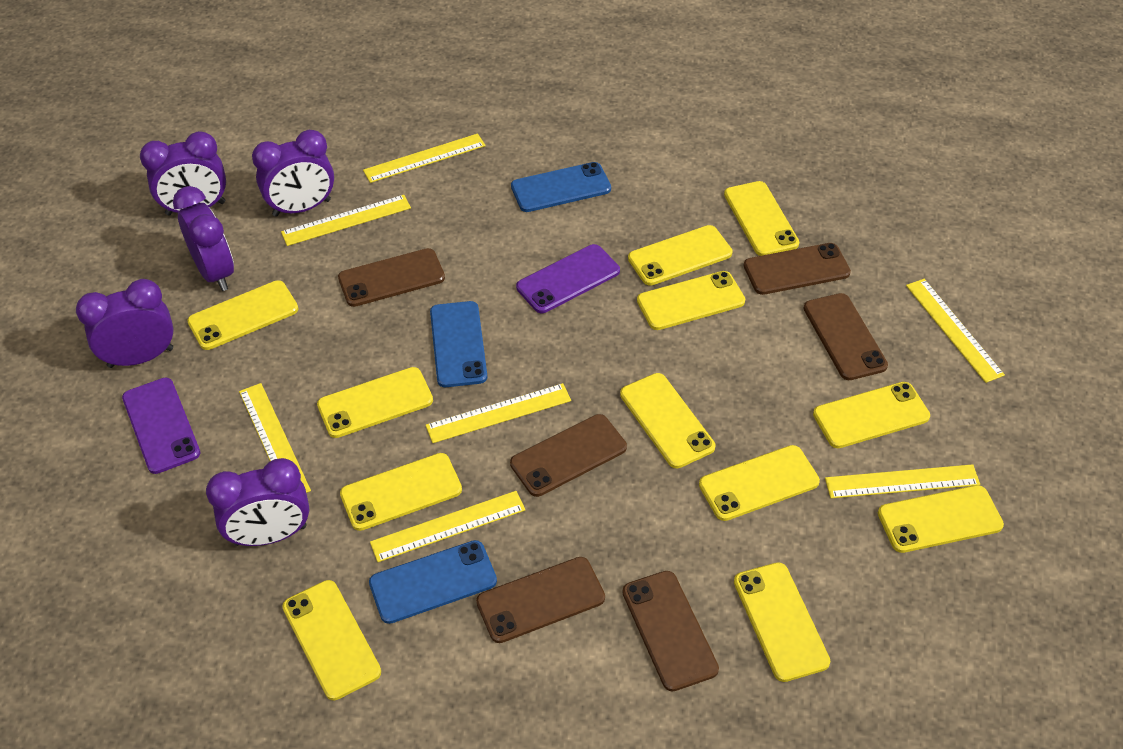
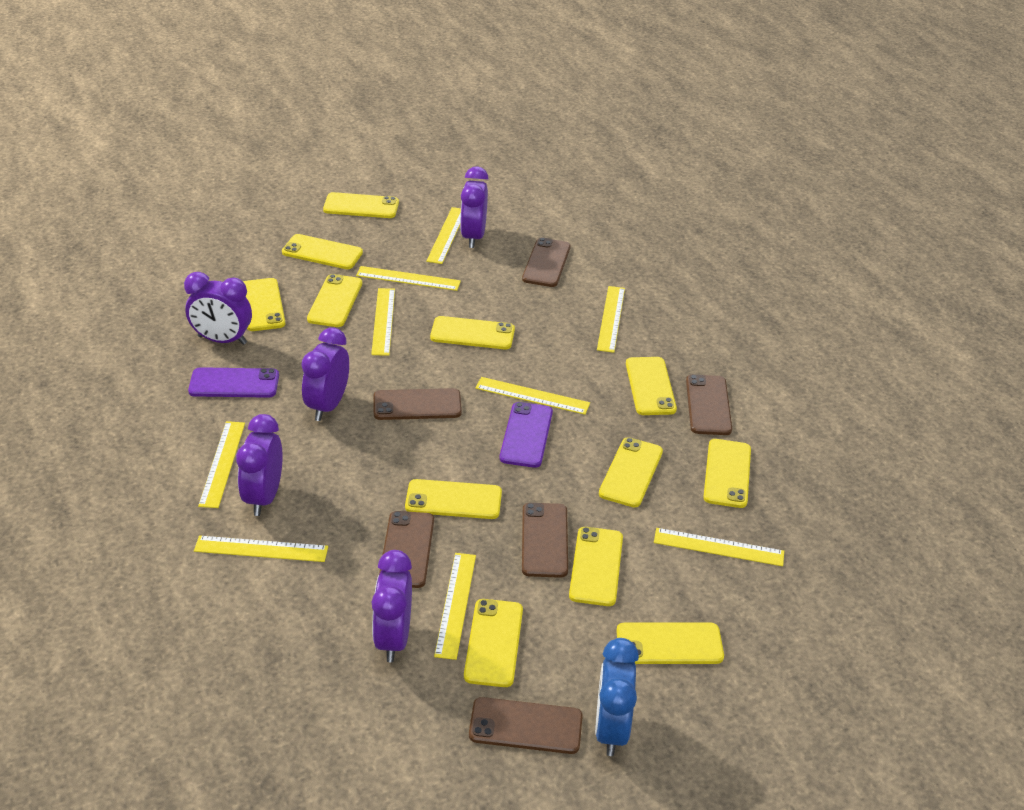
blue clock: 0 -> 1
blue phone: 3 -> 0
yellow ruler: 7 -> 9

